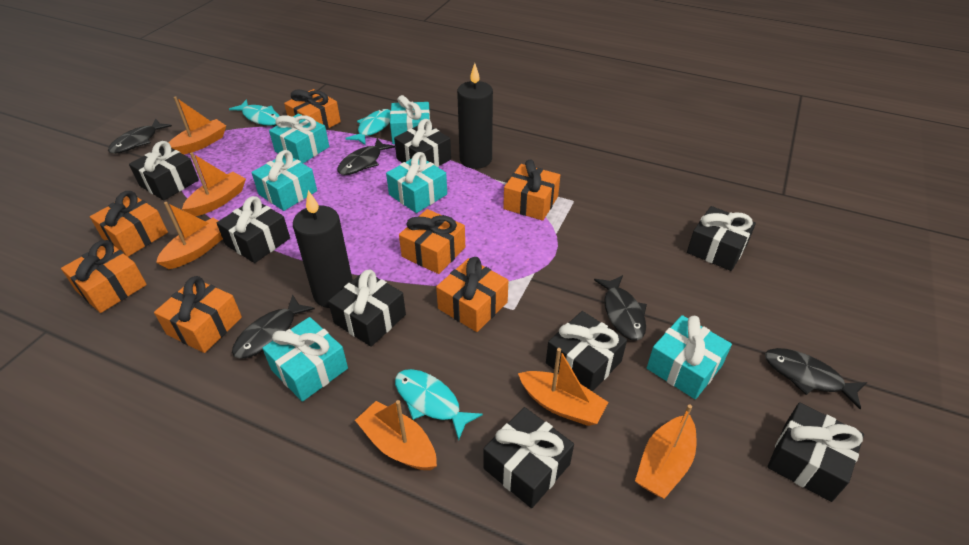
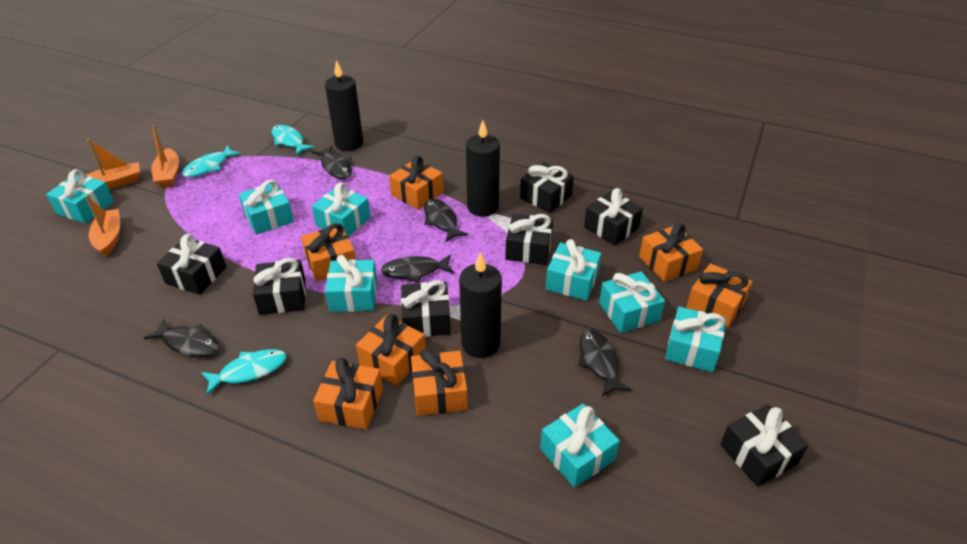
black candle: 2 -> 3
black gift: 8 -> 7
orange boat: 6 -> 3
turquoise gift: 6 -> 8

